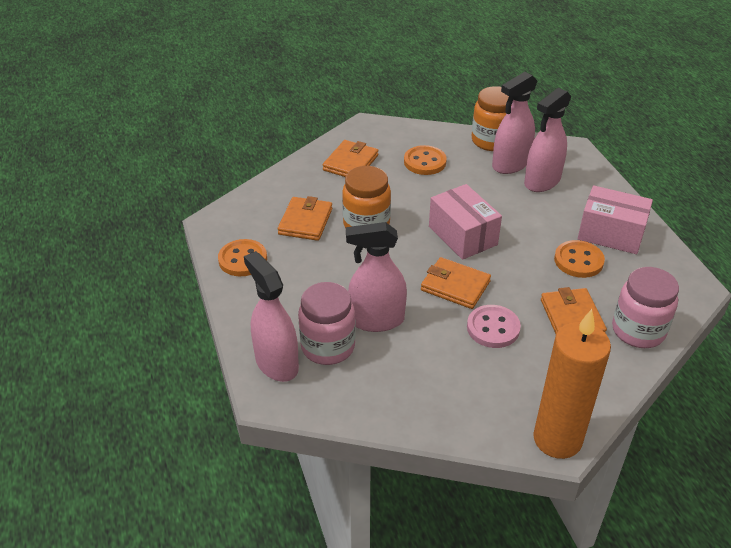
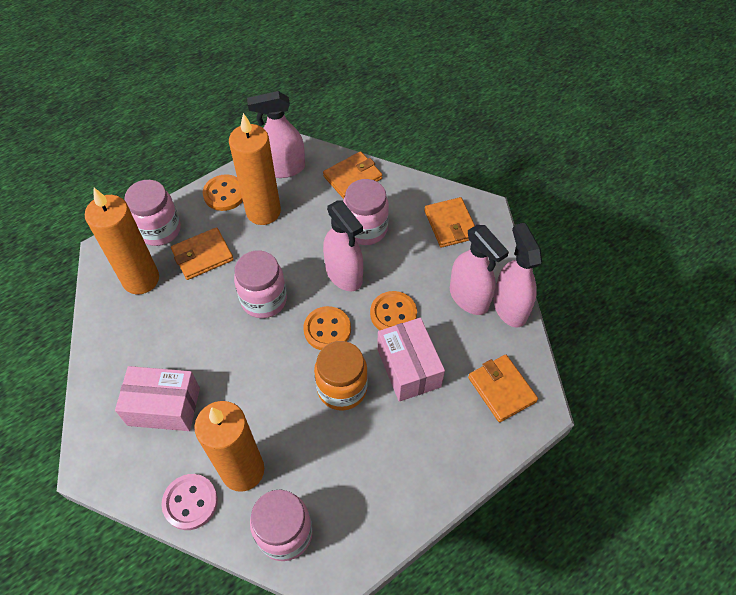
orange candle: 1 -> 3
orange jar: 2 -> 1
pink jar: 2 -> 4

